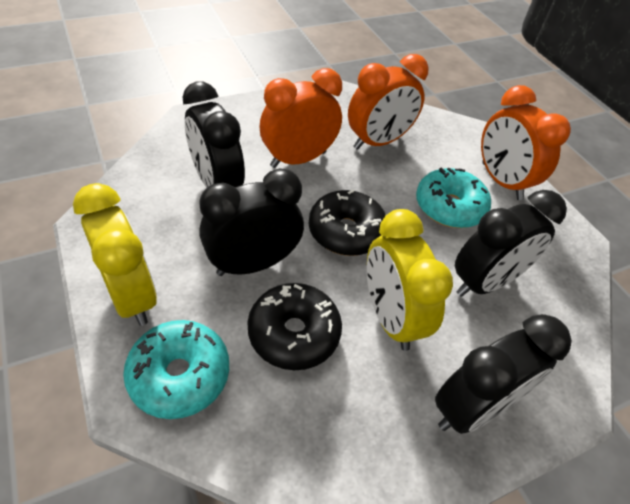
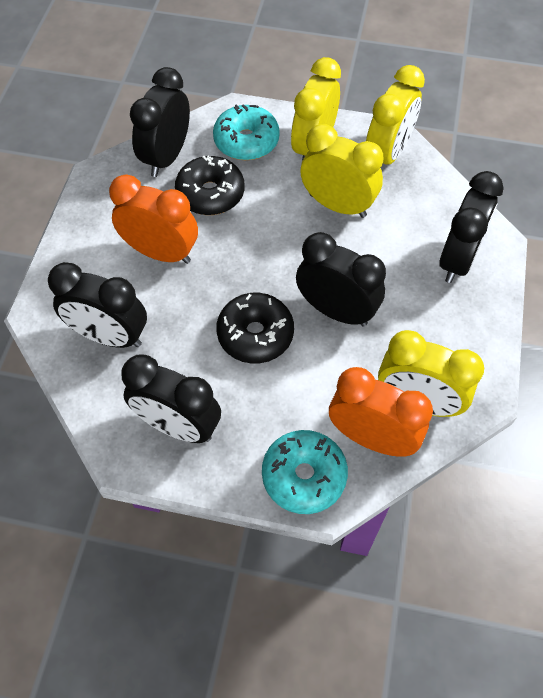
black clock: 4 -> 5
orange clock: 3 -> 2
yellow clock: 2 -> 4

